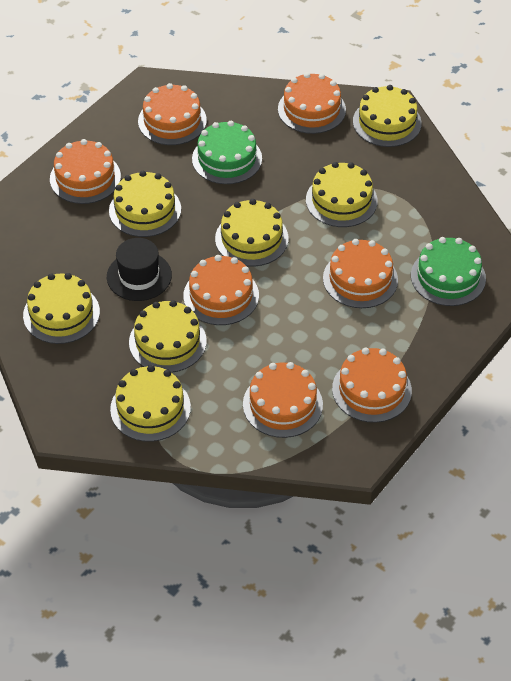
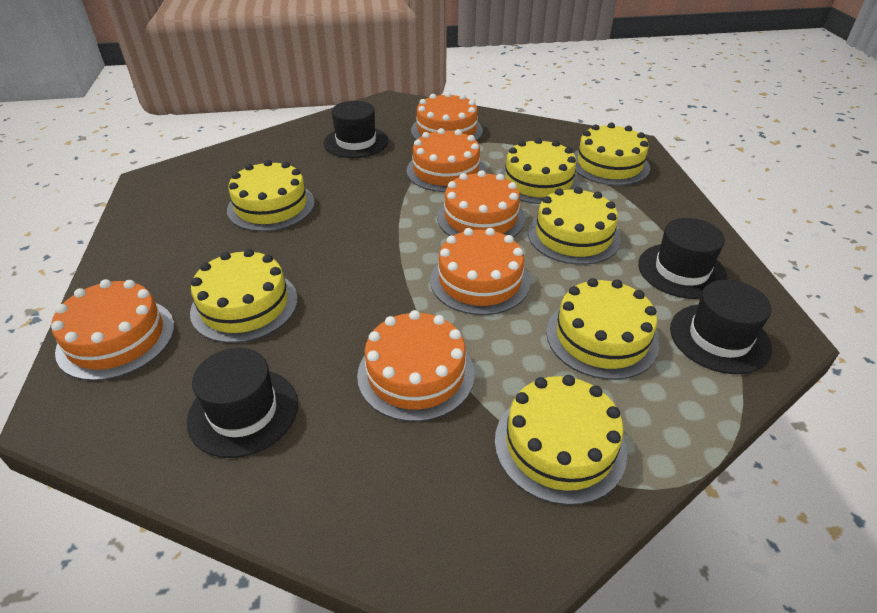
black hat: 1 -> 4
green cake: 2 -> 0
orange cake: 7 -> 6

